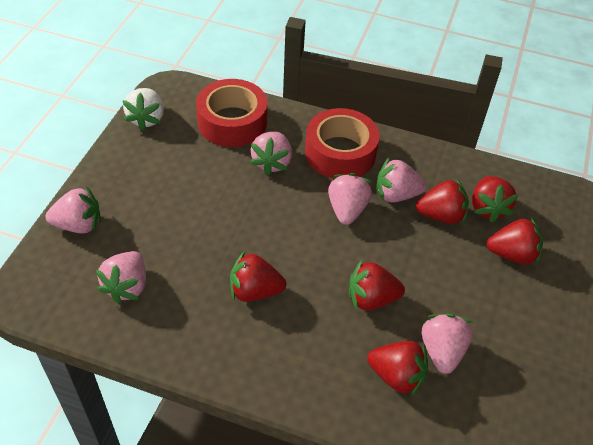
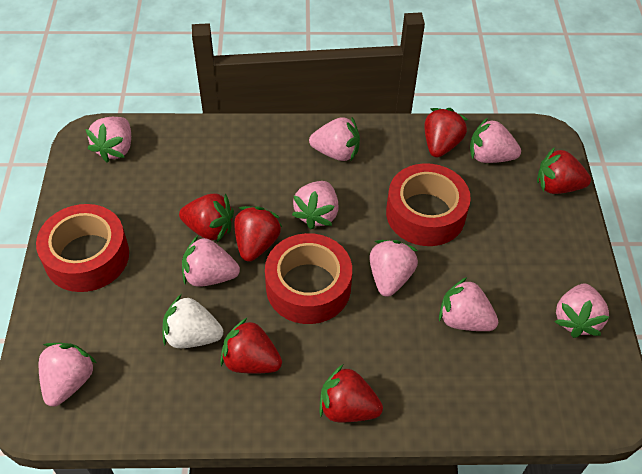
pink strawberry: 6 -> 9
red tape: 2 -> 3

